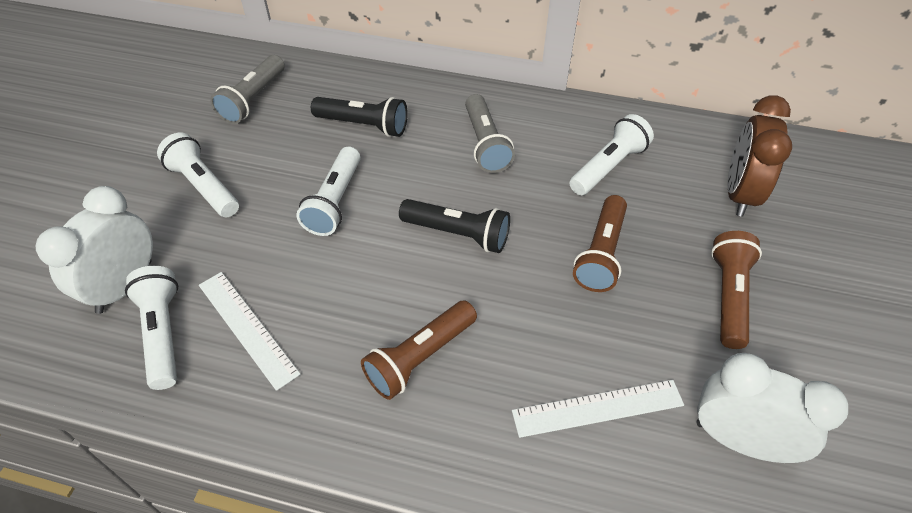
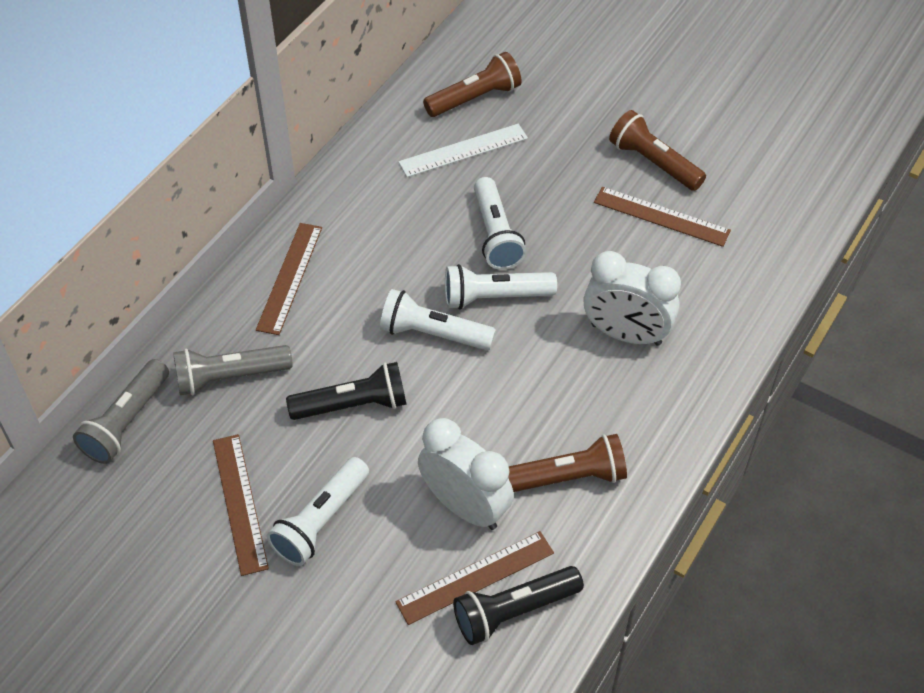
brown clock: 1 -> 0
brown ruler: 0 -> 4
white ruler: 2 -> 1

